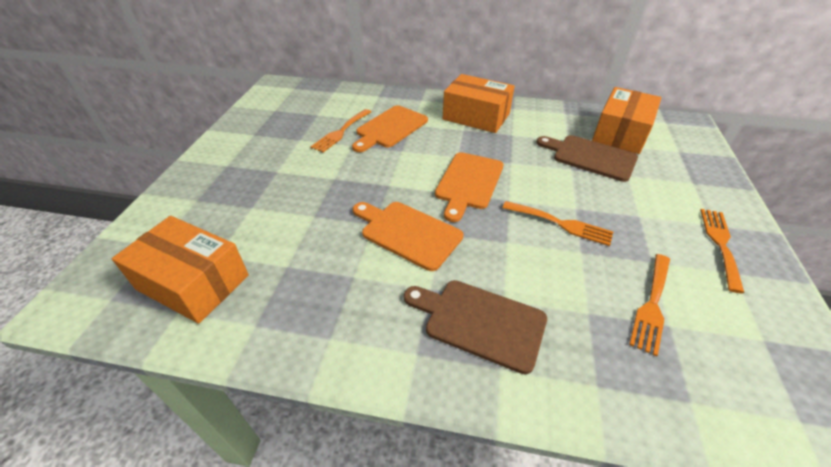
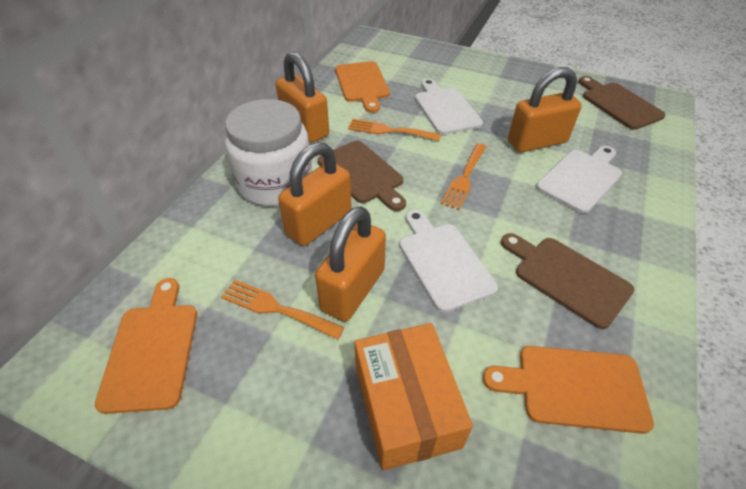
brown cutting board: 2 -> 3
orange box: 3 -> 1
orange fork: 4 -> 3
orange padlock: 0 -> 4
white cutting board: 0 -> 3
white jar: 0 -> 1

